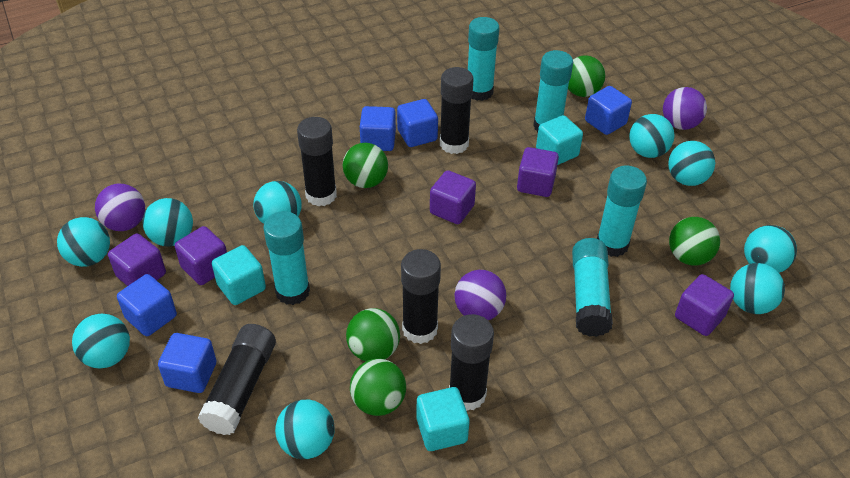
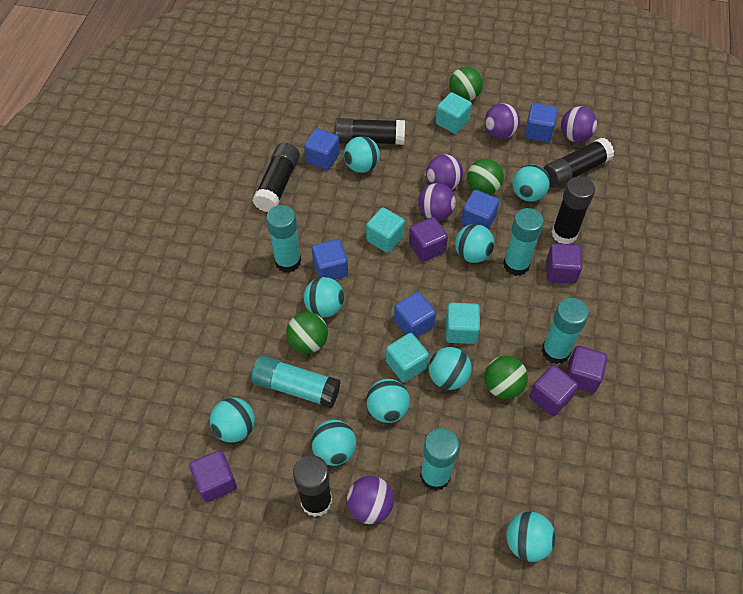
green ball: 5 -> 4
purple ball: 3 -> 5
turquoise cube: 3 -> 4

